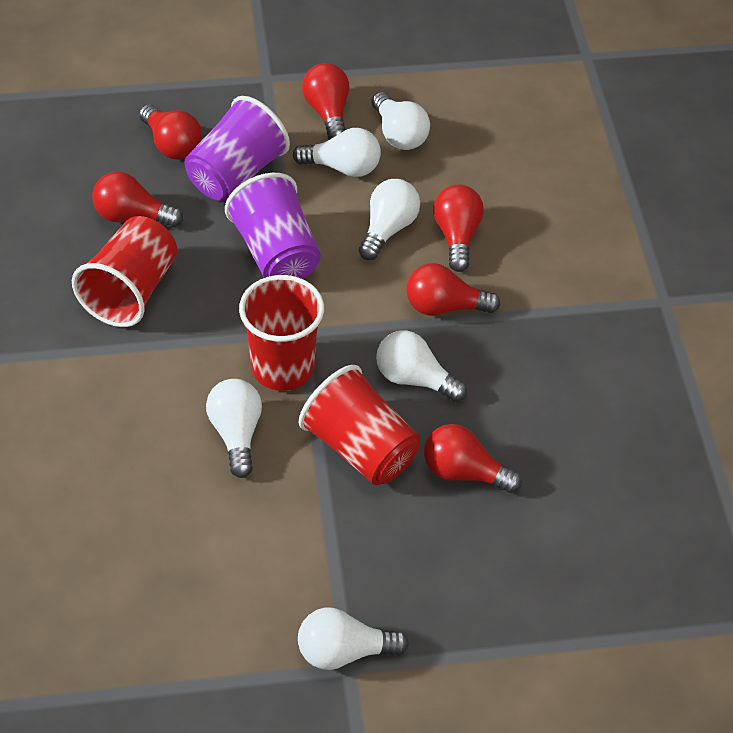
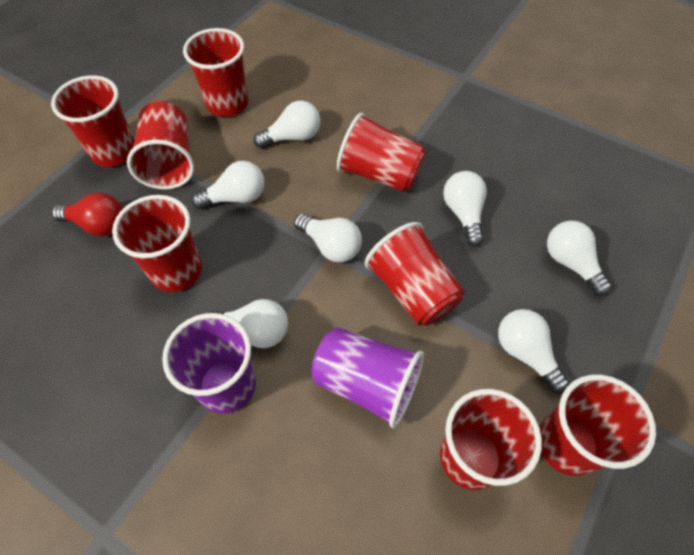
red cup: 3 -> 8
red light bulb: 6 -> 1
white light bulb: 6 -> 7

